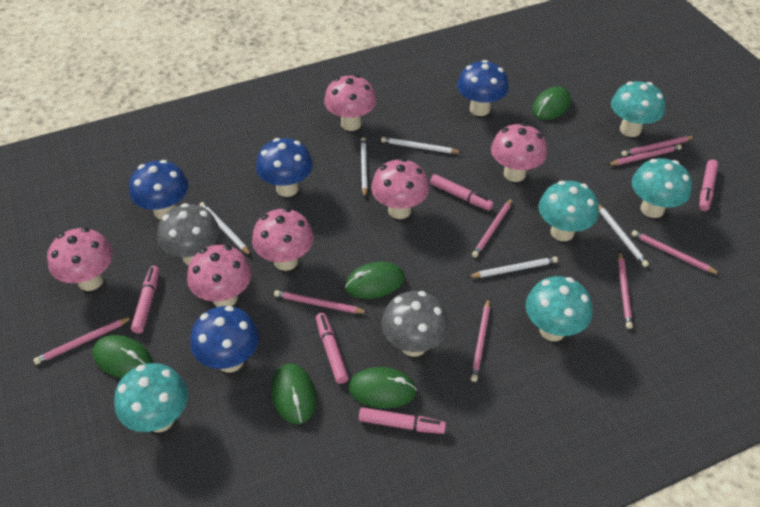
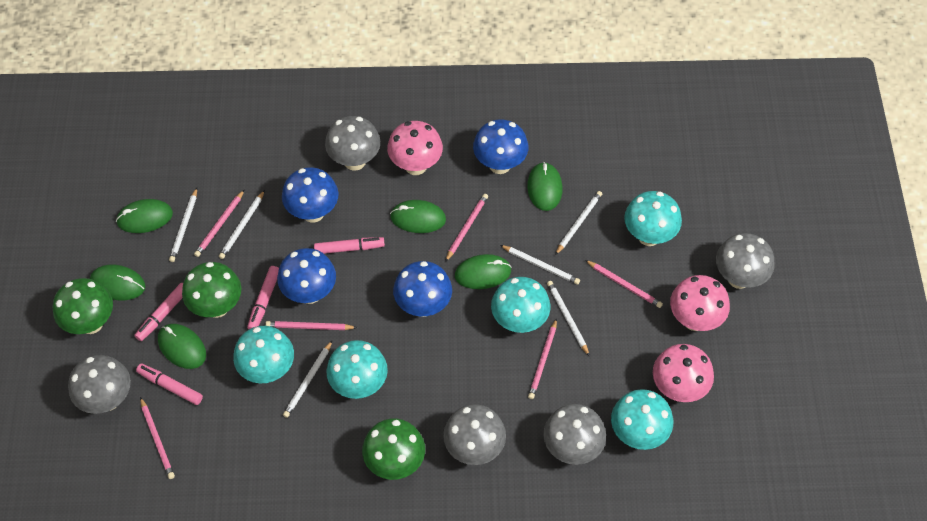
green mouse: 5 -> 6
green mushroom: 0 -> 3
grey mushroom: 2 -> 5
pink marker: 5 -> 4
pink mushroom: 6 -> 3
pink pencil: 8 -> 6
white pencil: 5 -> 6

